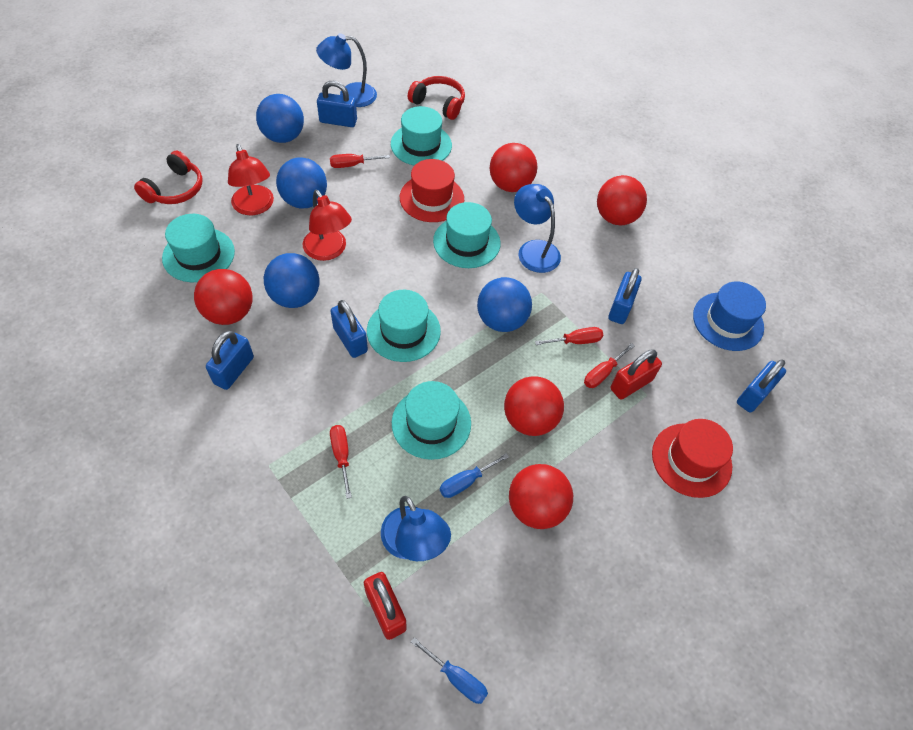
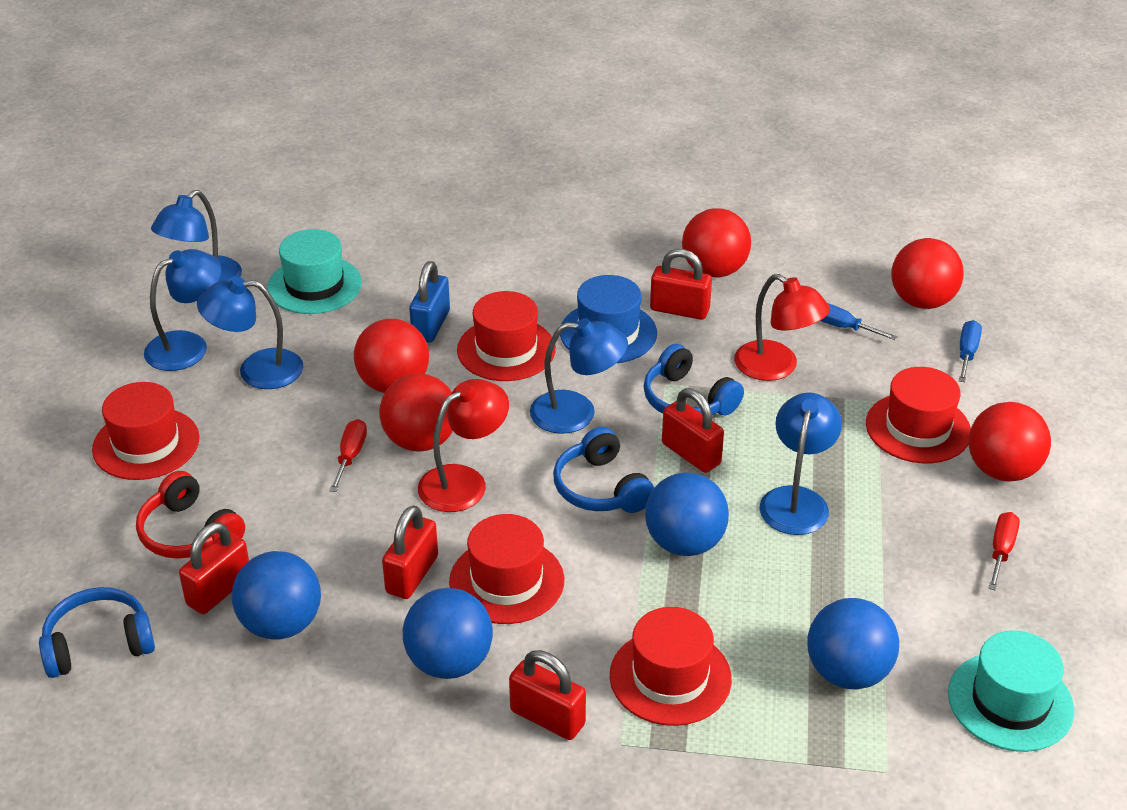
blue headphones: 0 -> 3
blue lamp: 3 -> 5
blue padlock: 5 -> 1
red hat: 2 -> 5
red headphones: 2 -> 1
red padlock: 2 -> 5
red screwdriver: 4 -> 2
turquoise hat: 5 -> 2

